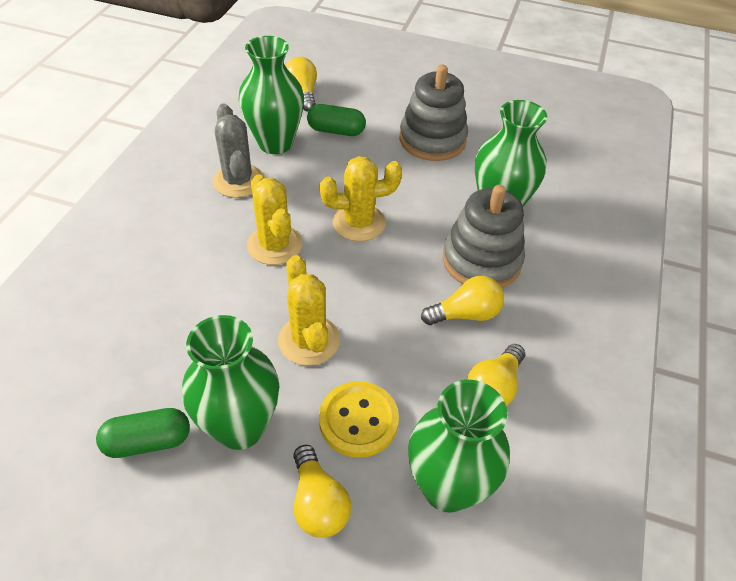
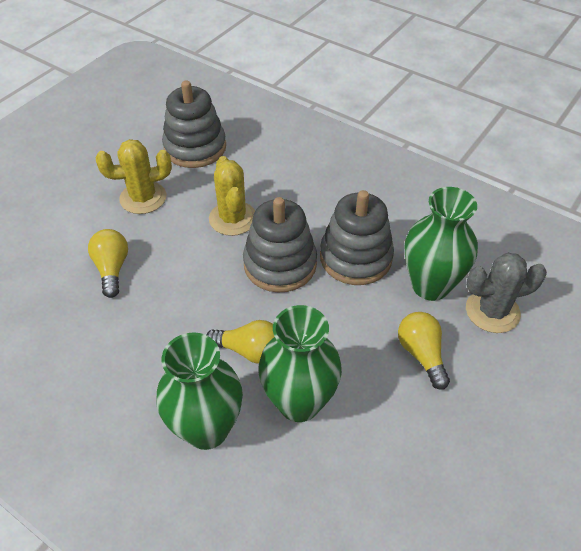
green capsule: 2 -> 0
green vase: 4 -> 3
grey stacking toy: 2 -> 3
yellow button: 1 -> 0
yellow cactus: 3 -> 2
yellow light bulb: 4 -> 3

